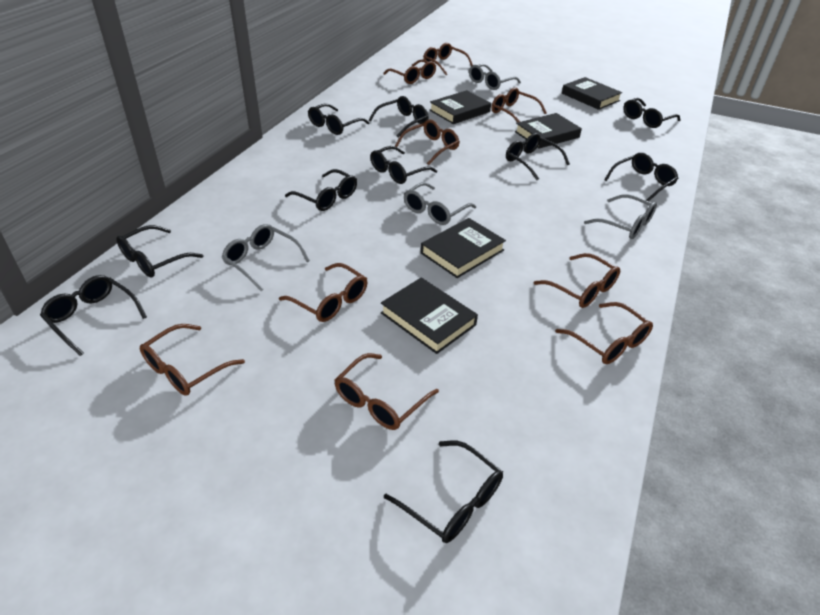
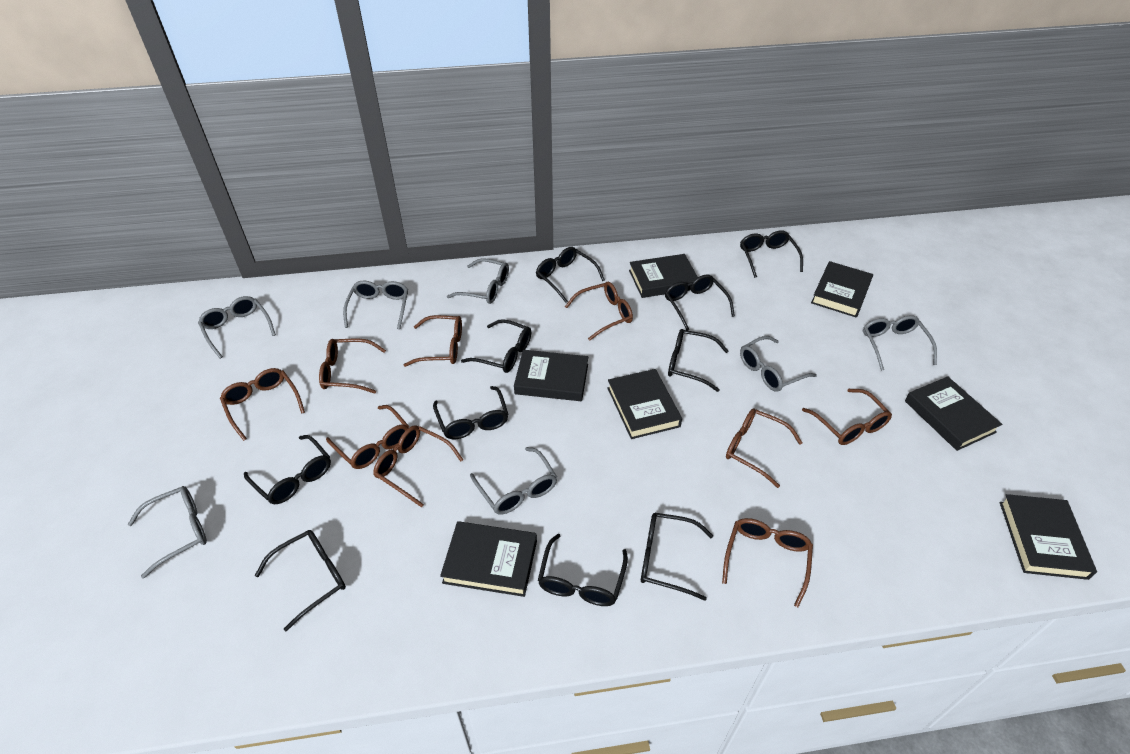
black book: 5 -> 7
grey glasses: 4 -> 7

